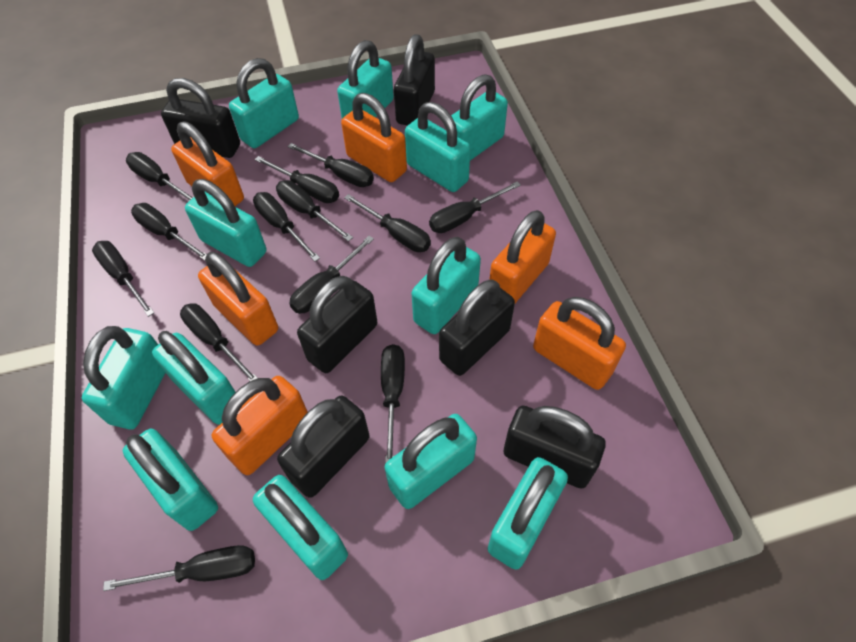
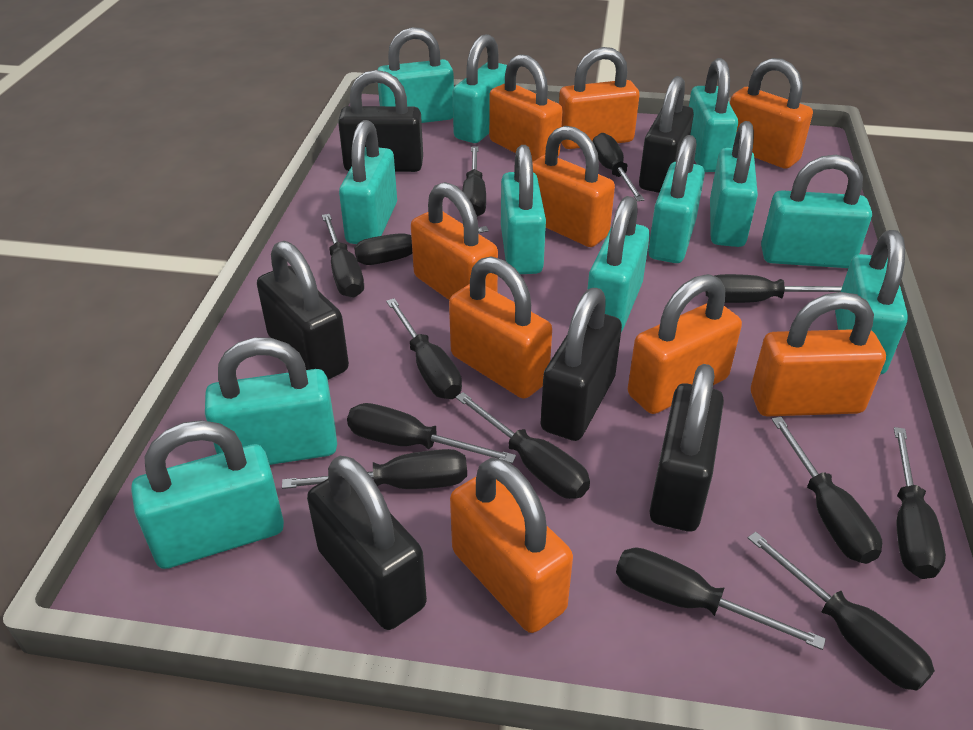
orange padlock: 6 -> 9

